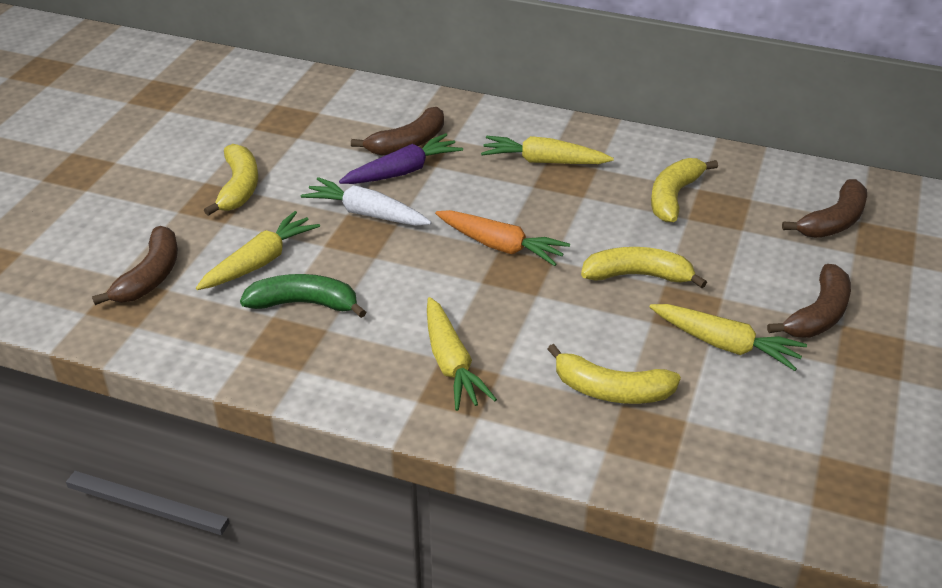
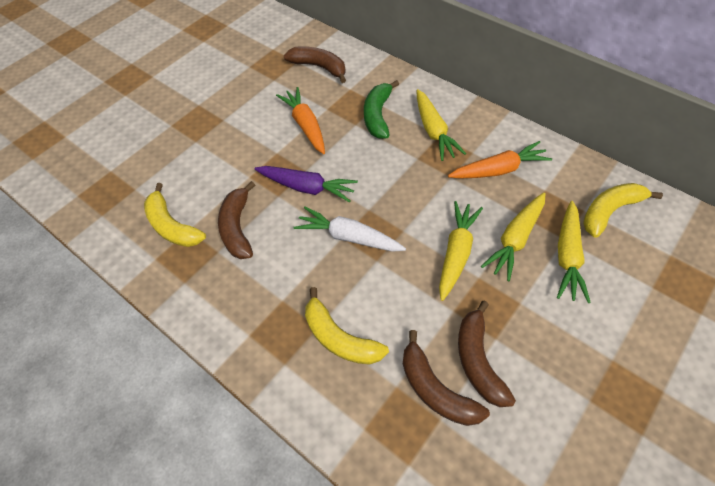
orange carrot: 1 -> 2
yellow banana: 4 -> 3

